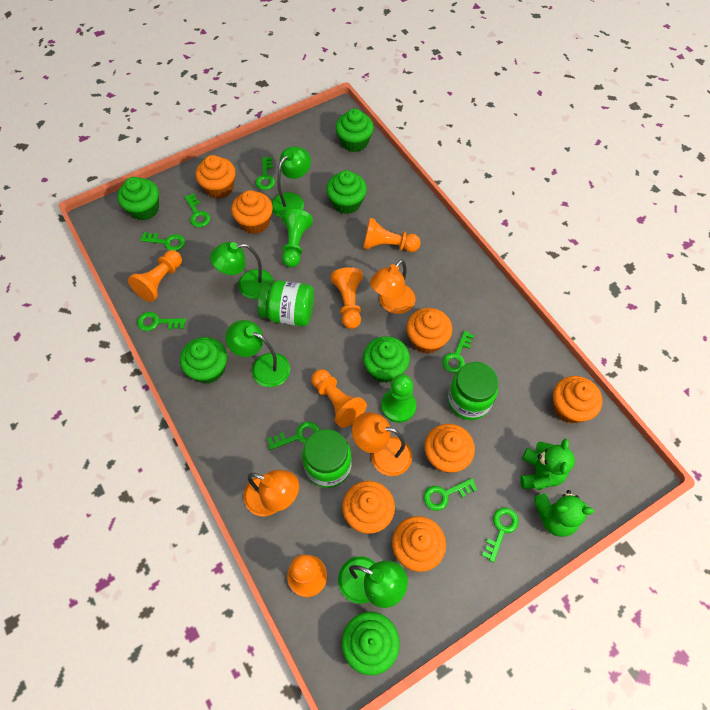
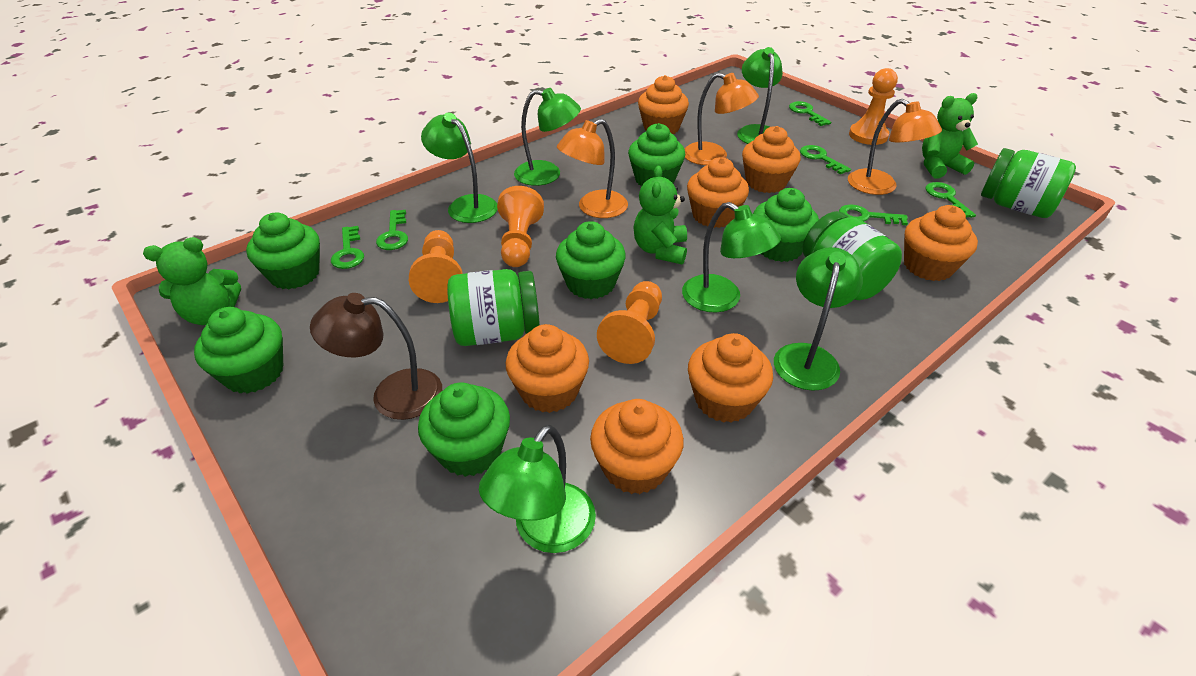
brown lamp: 0 -> 1
green key: 8 -> 6
green lamp: 4 -> 6
green pawn: 2 -> 0
green teddy bear: 2 -> 3
orange pawn: 5 -> 4

